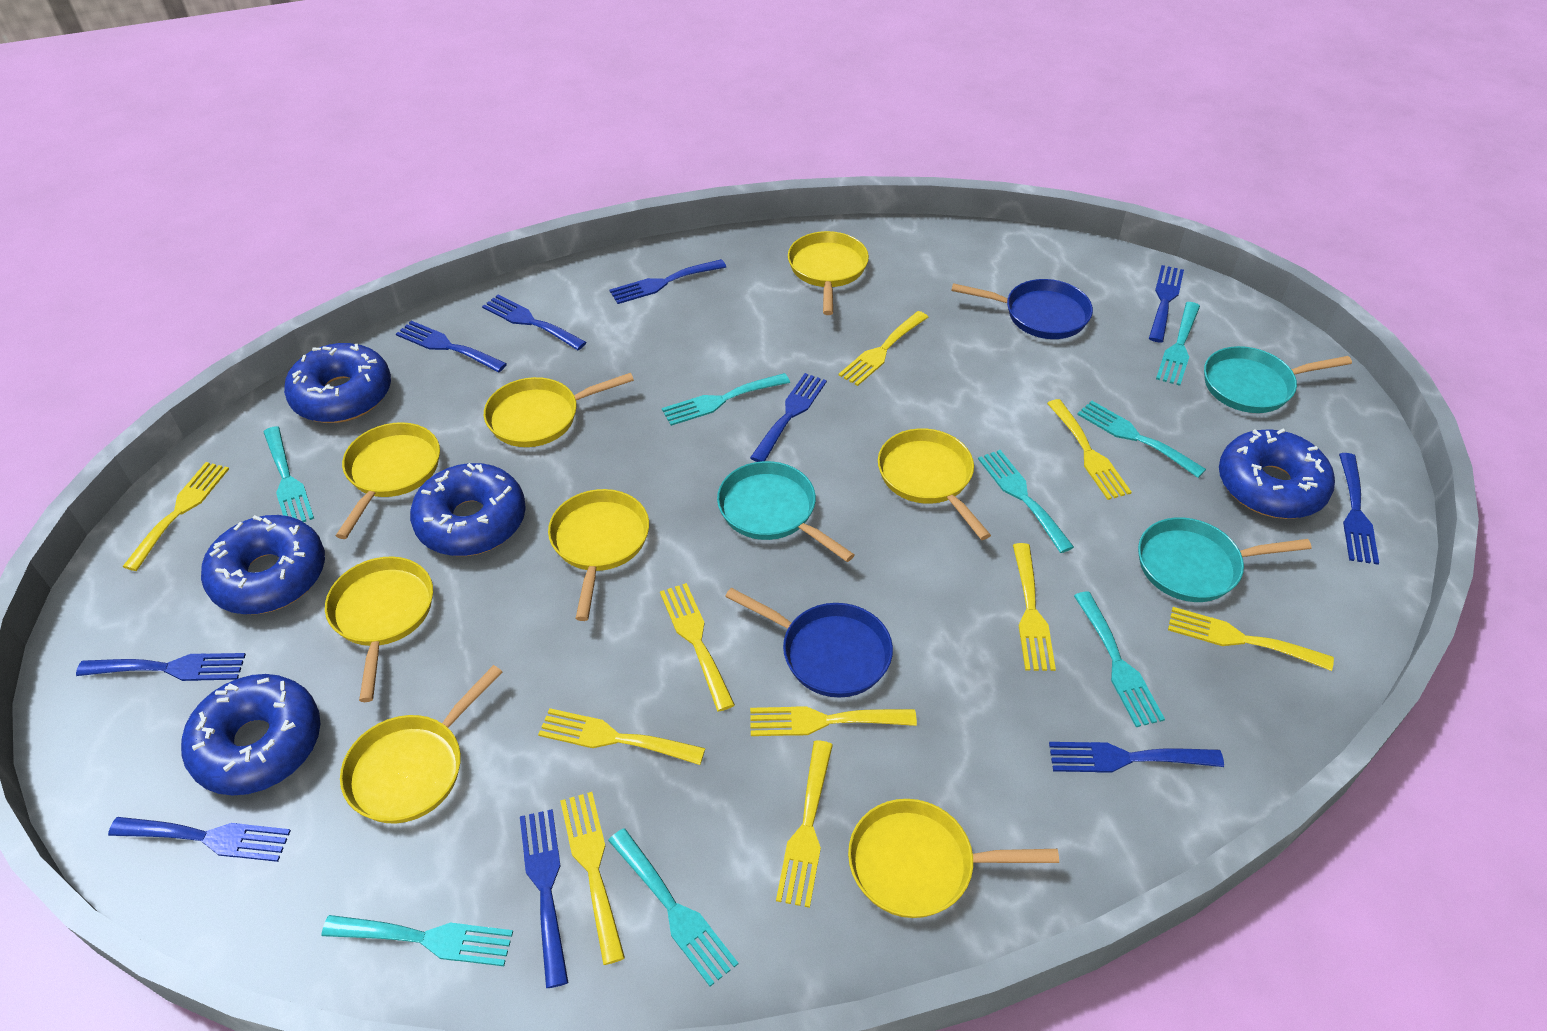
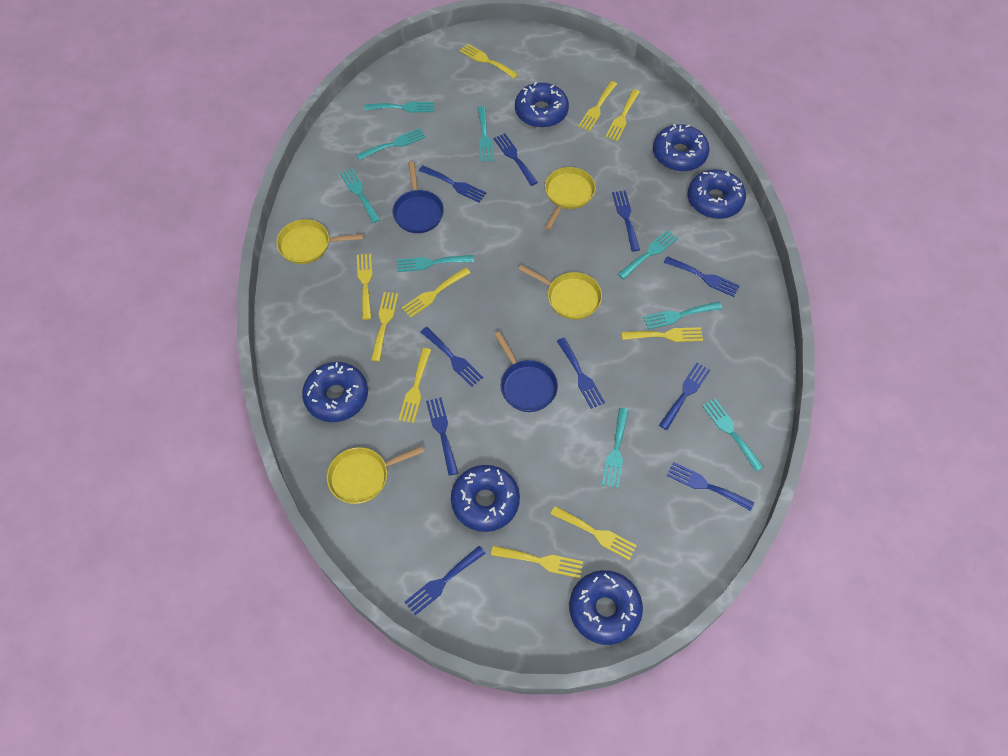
blue donut: 5 -> 6
turquoise fork: 8 -> 9
turquoise pan: 3 -> 0
yellow pan: 8 -> 4

